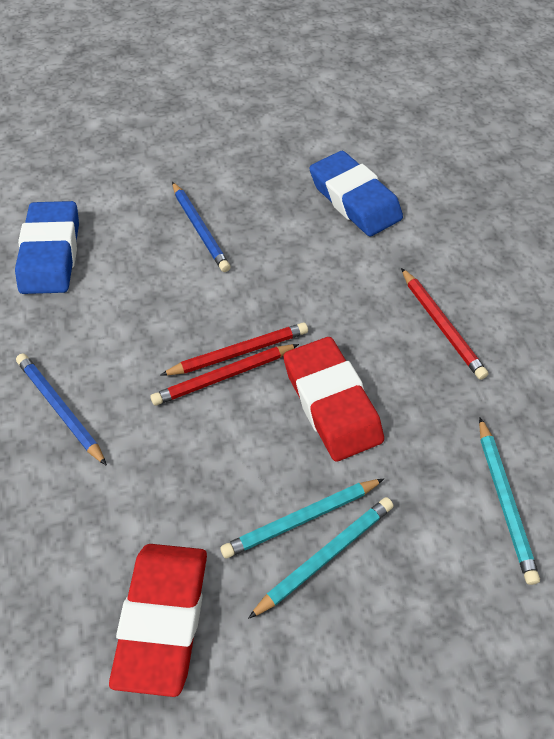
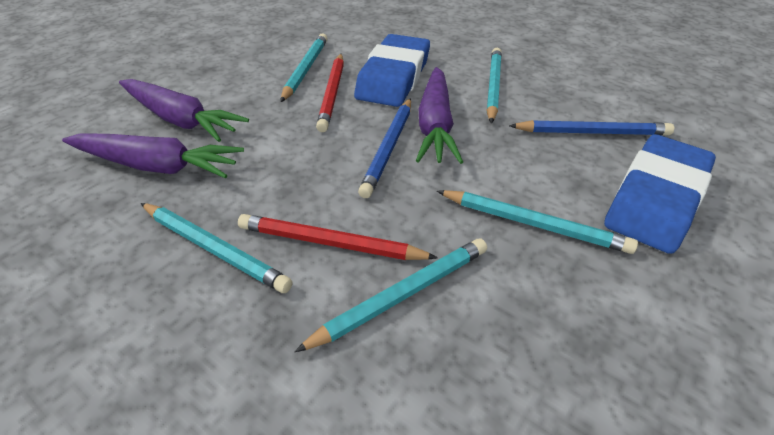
purple carrot: 0 -> 3
red eraser: 2 -> 0
red pencil: 3 -> 2
turquoise pencil: 3 -> 5

